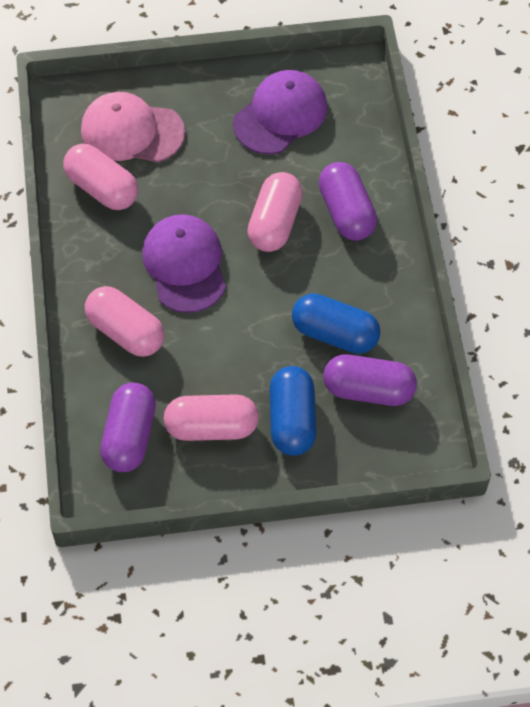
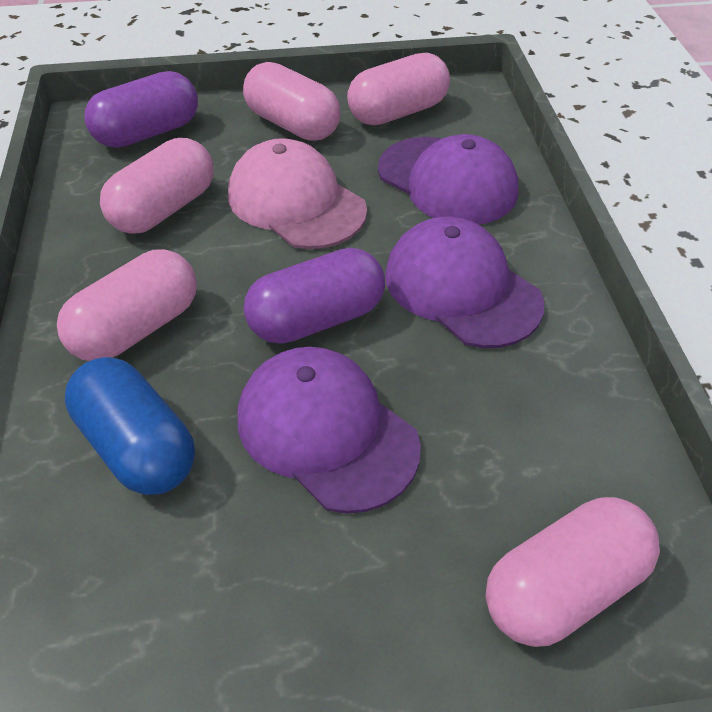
blue capsule: 2 -> 1
pink capsule: 4 -> 5
purple cap: 2 -> 3
purple capsule: 3 -> 2

